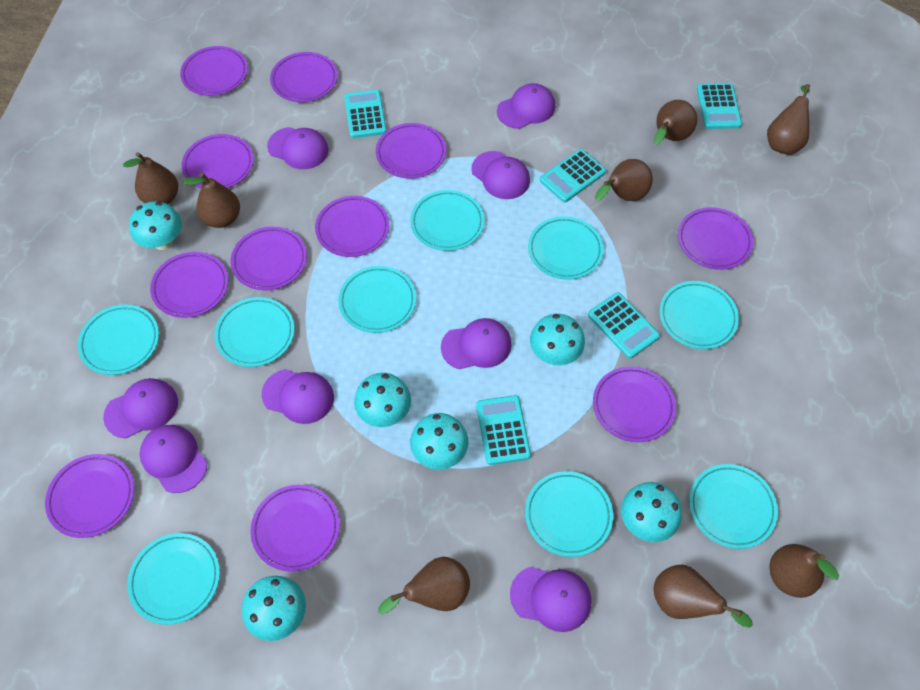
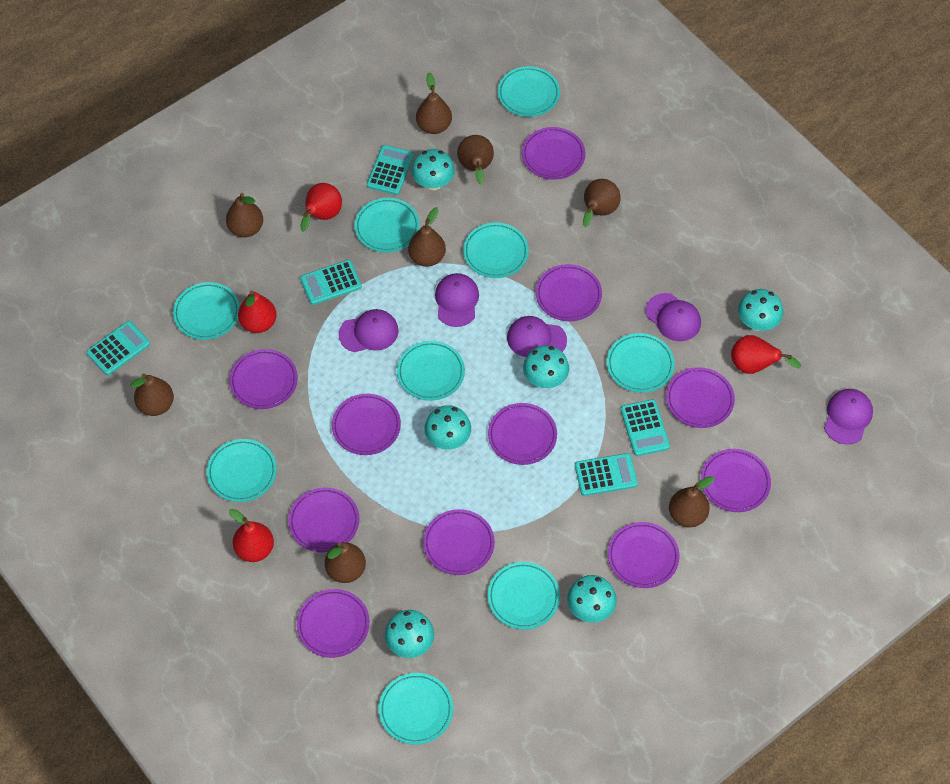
purple cap: 8 -> 5
red pear: 0 -> 4

